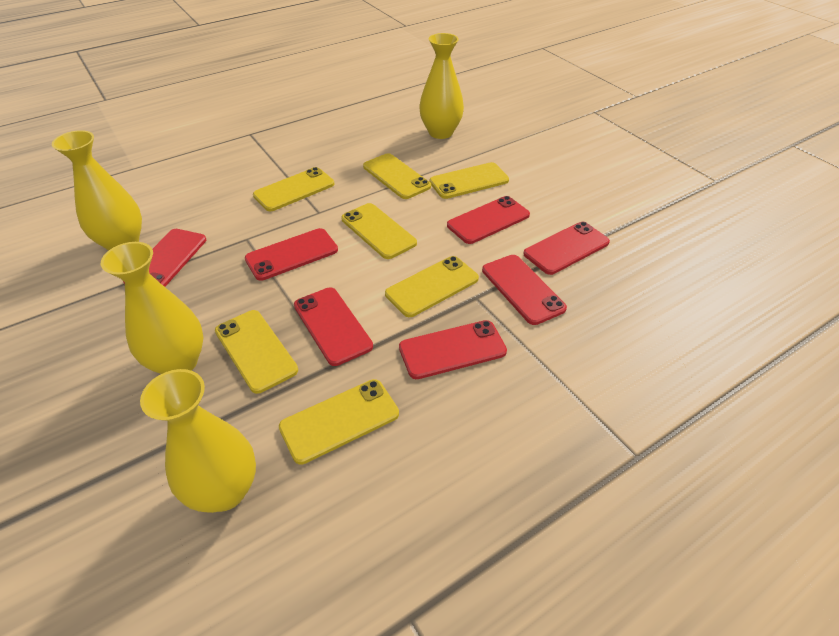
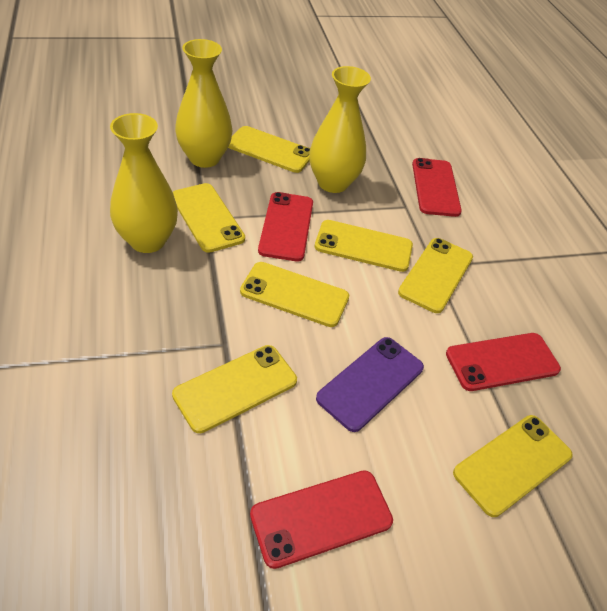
purple phone: 0 -> 1
red phone: 7 -> 4
yellow vase: 4 -> 3

